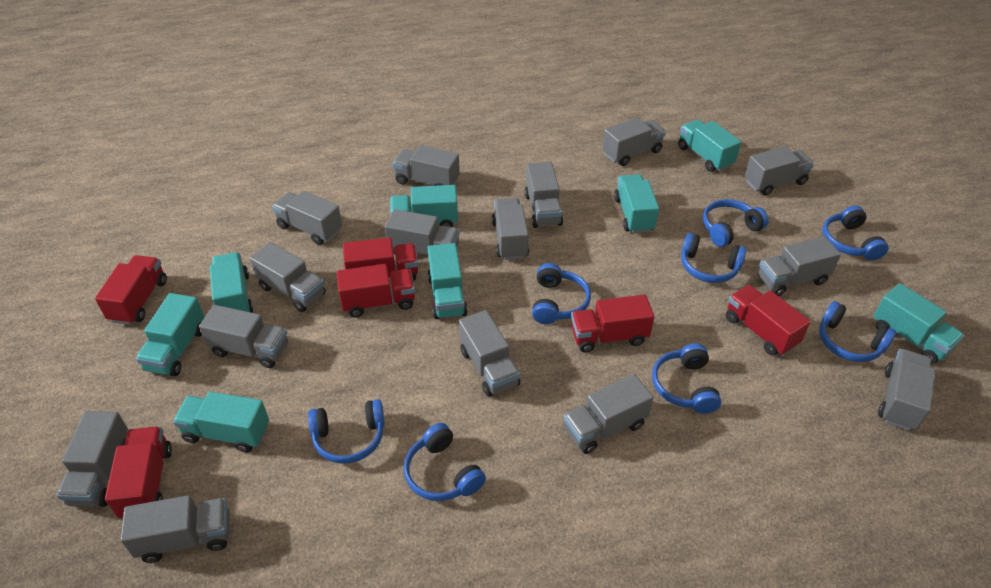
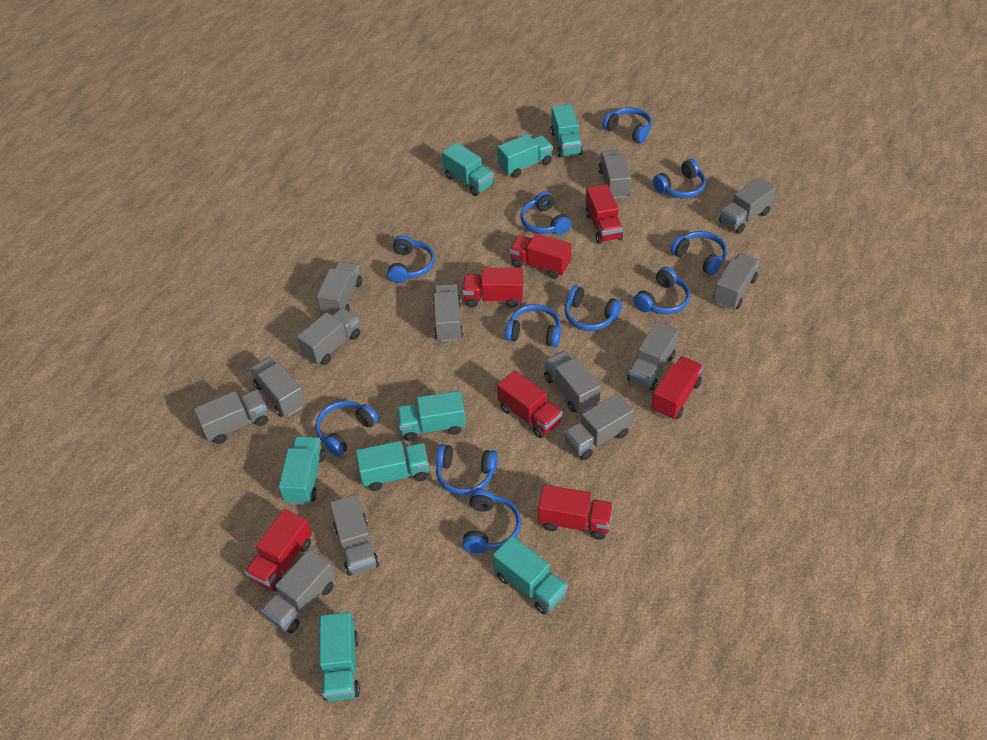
blue headphones: 8 -> 11
grey truck: 15 -> 13
red truck: 6 -> 7

